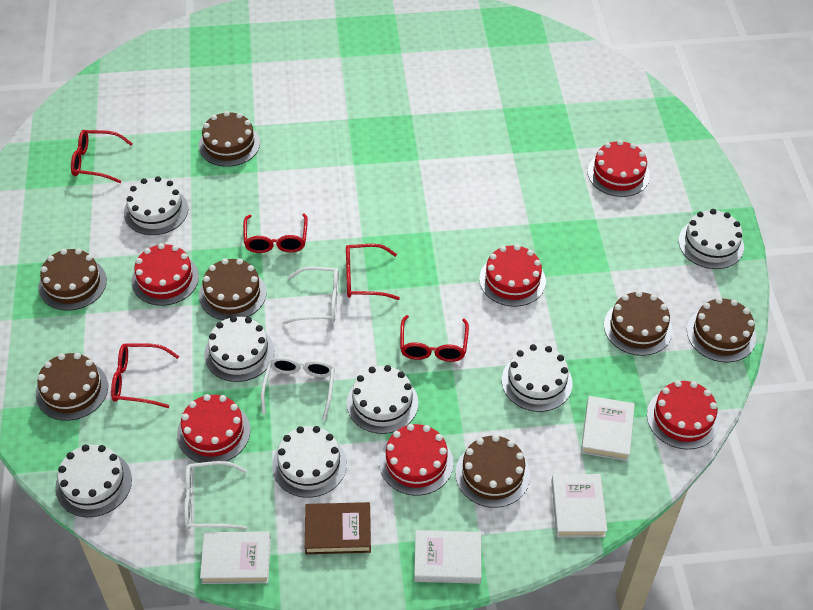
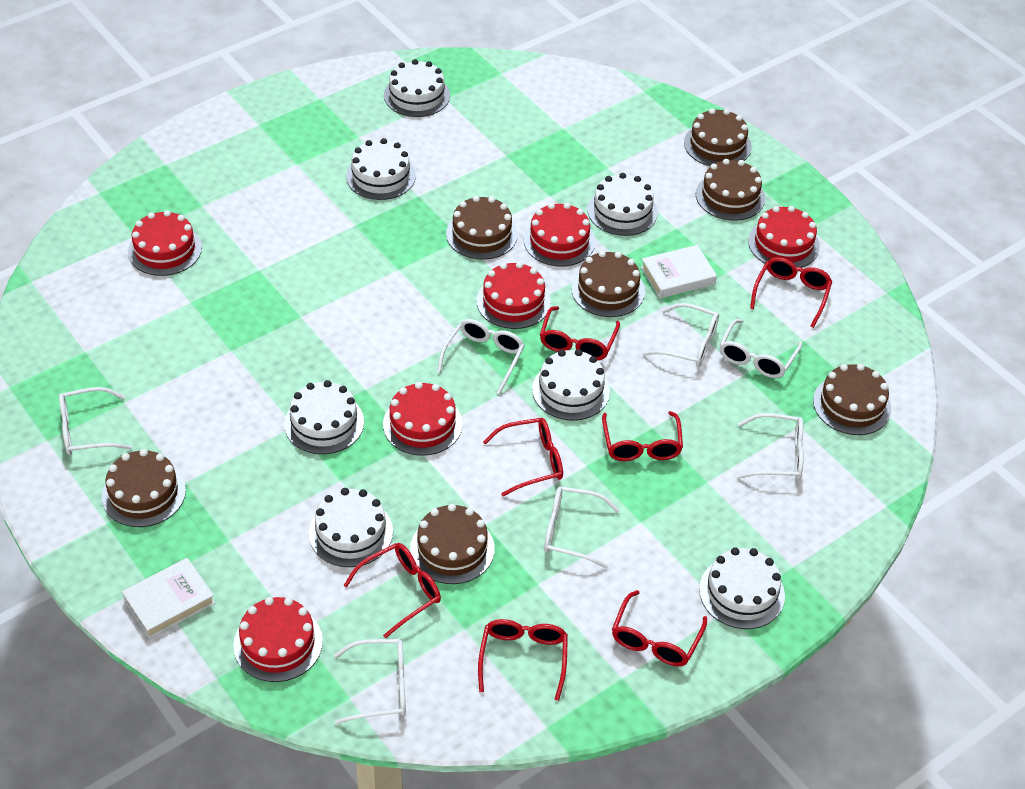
brown book: 1 -> 0
red glasses: 5 -> 7
white book: 4 -> 2
white glasses: 3 -> 7

